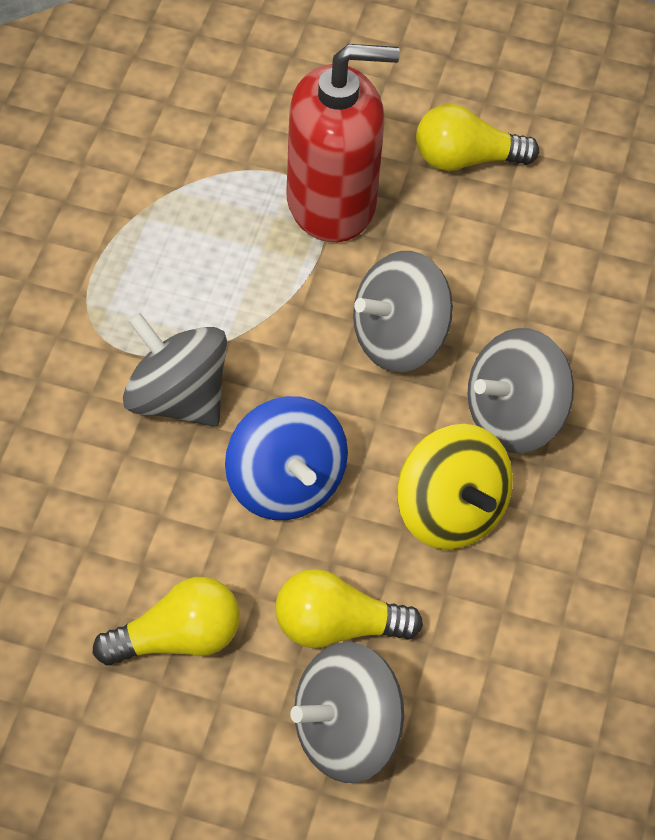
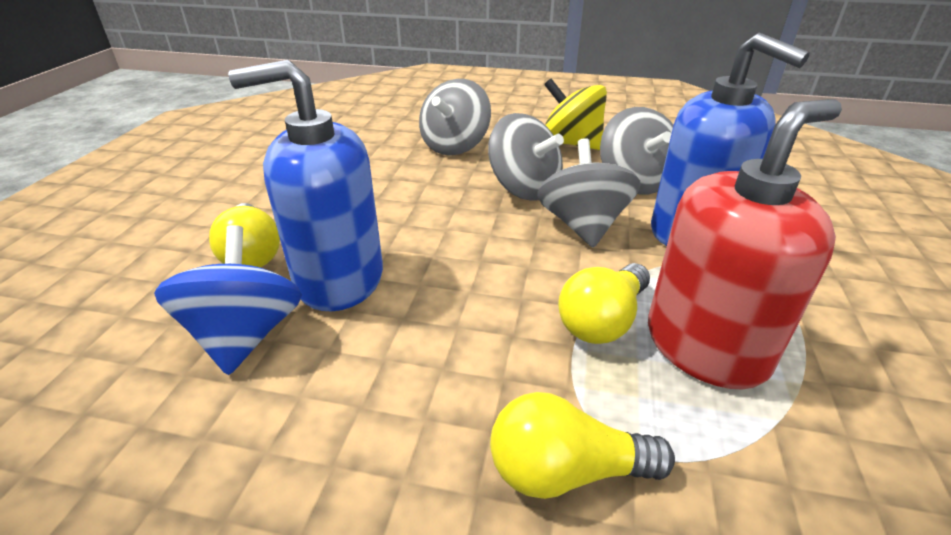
blue soap dispenser: 0 -> 2

